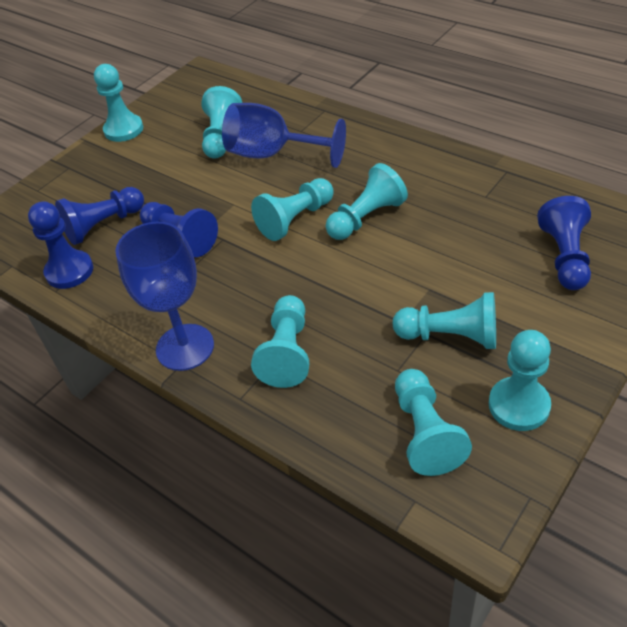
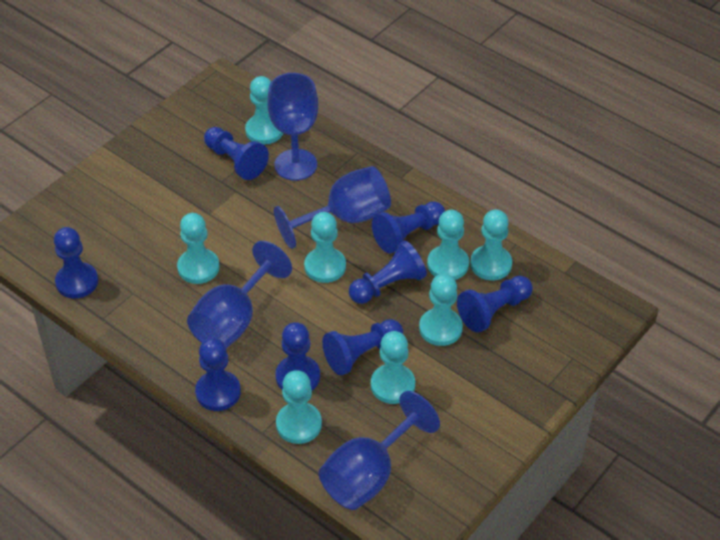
blue goblet: 2 -> 4
blue pawn: 4 -> 8

